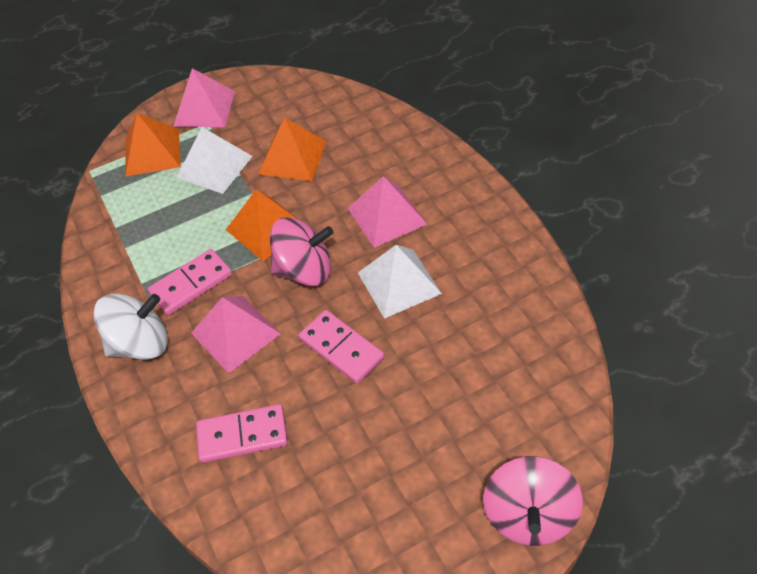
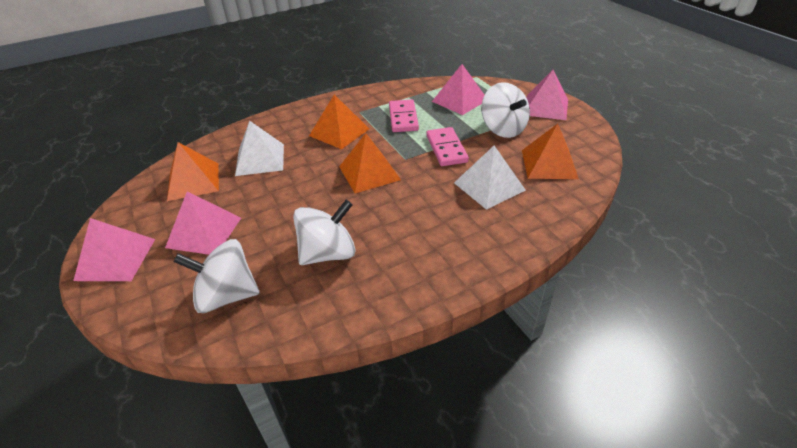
orange pyramid: 3 -> 4
pink domino: 3 -> 2
pink pyramid: 3 -> 4
pink spinning top: 2 -> 0
white spinning top: 1 -> 3

